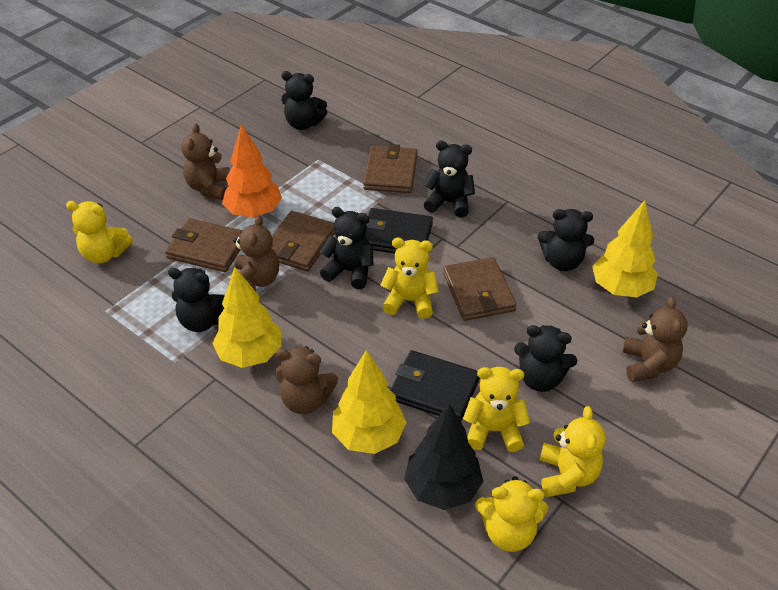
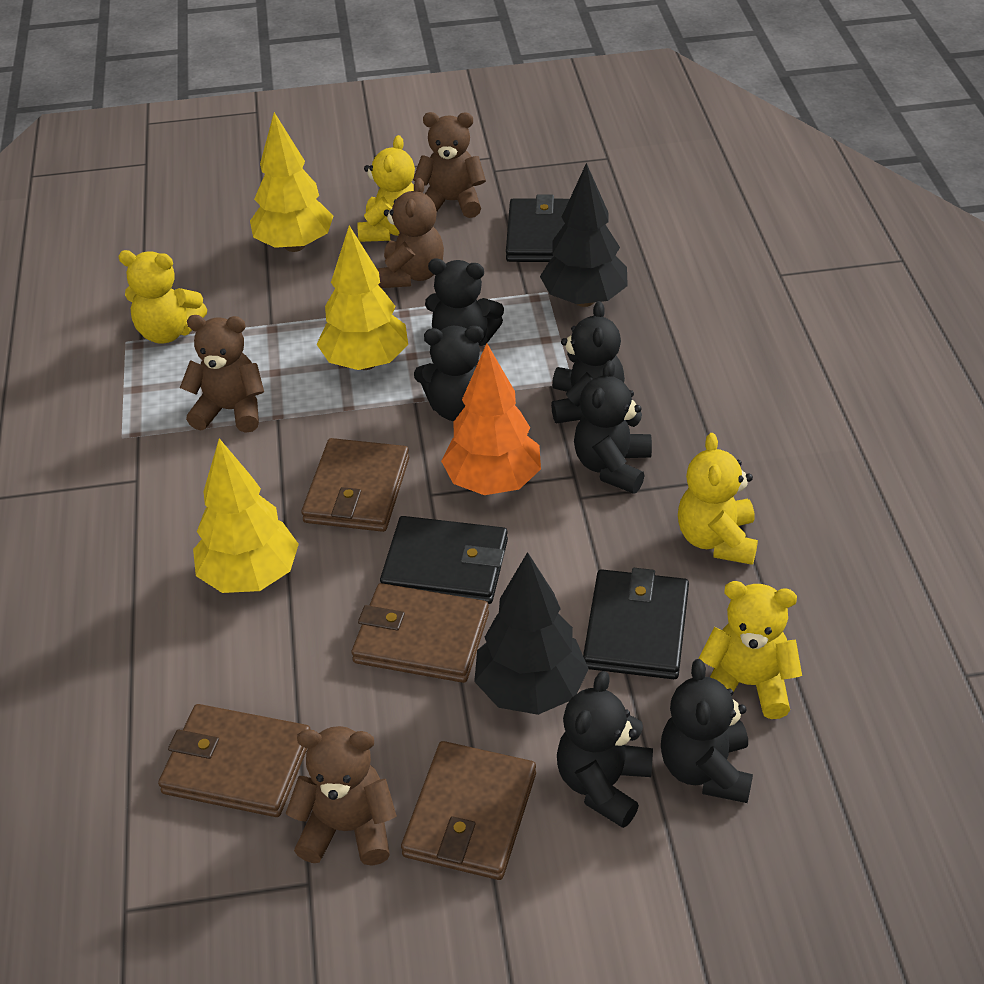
black tree: 1 -> 2
black wallet: 2 -> 3
yellow teddy bear: 5 -> 4

